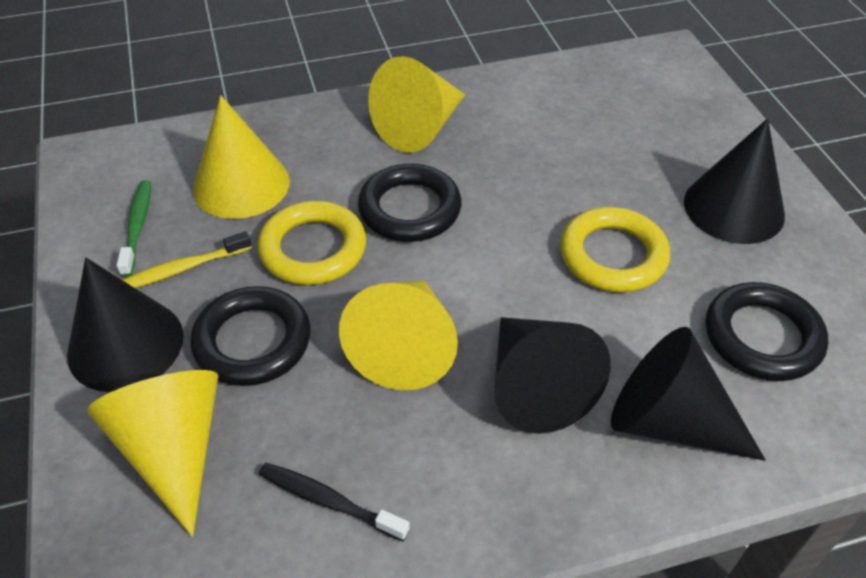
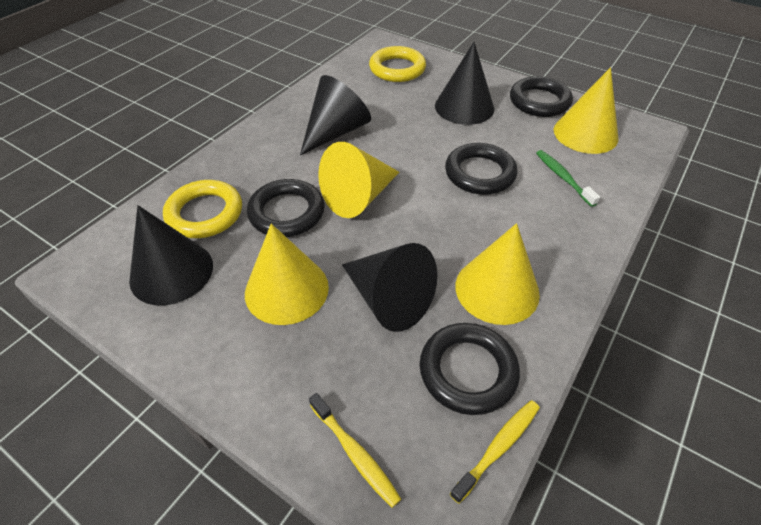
black ring: 3 -> 4
black toothbrush: 1 -> 0
yellow toothbrush: 1 -> 2

